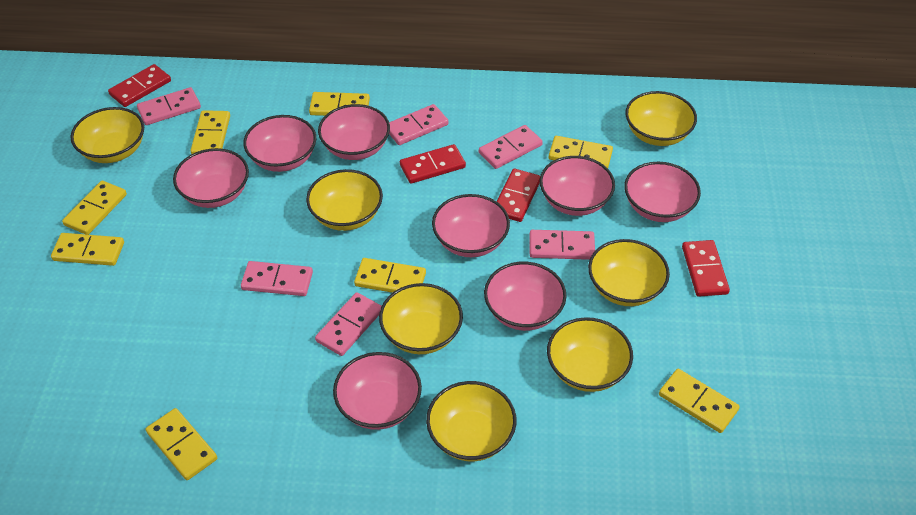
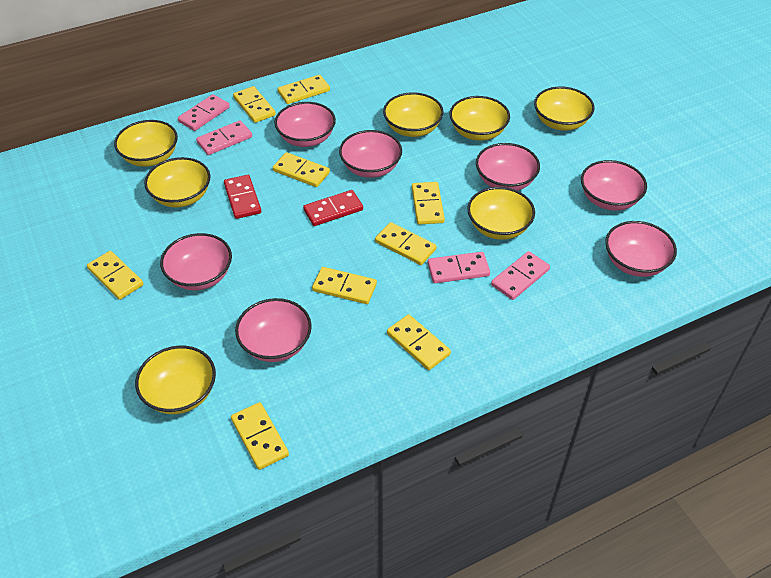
pink bowl: 8 -> 7
pink domino: 6 -> 4
red domino: 4 -> 2
yellow domino: 8 -> 9

